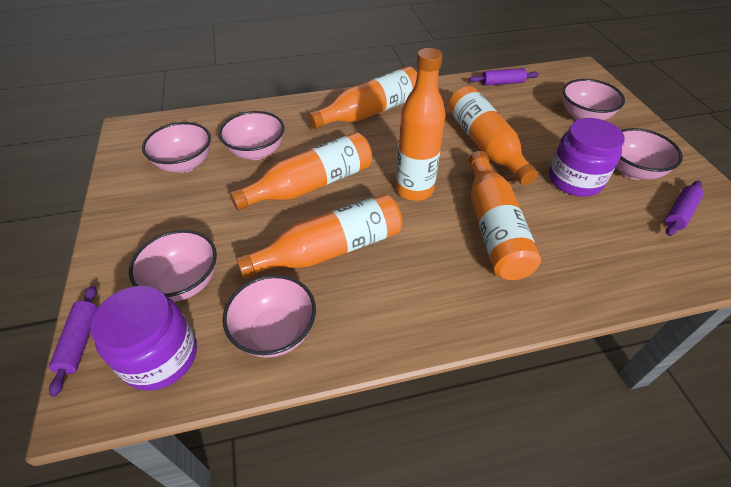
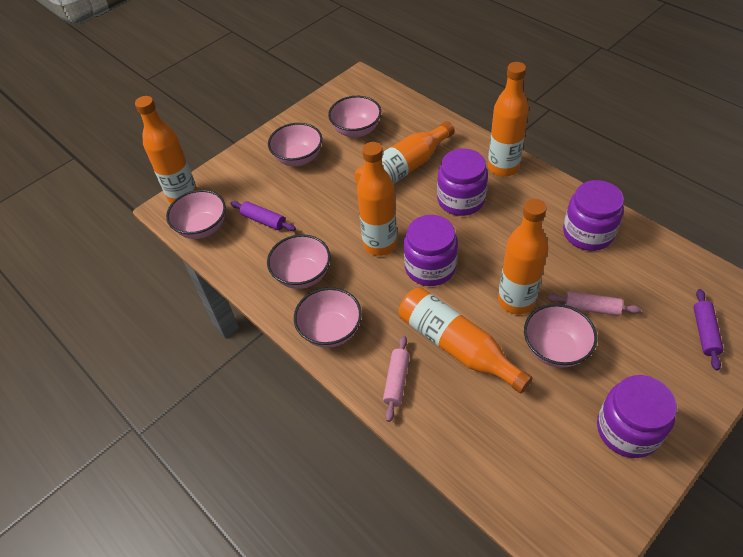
pink rolling pin: 0 -> 2
purple jar: 2 -> 4
purple rolling pin: 3 -> 2

